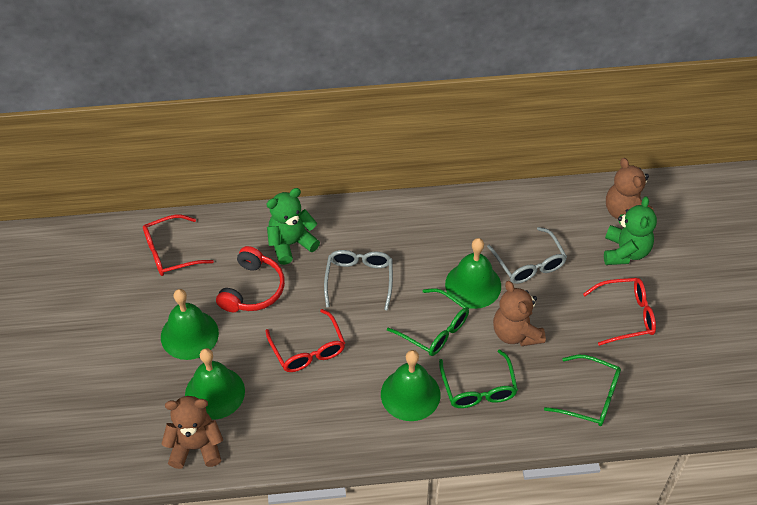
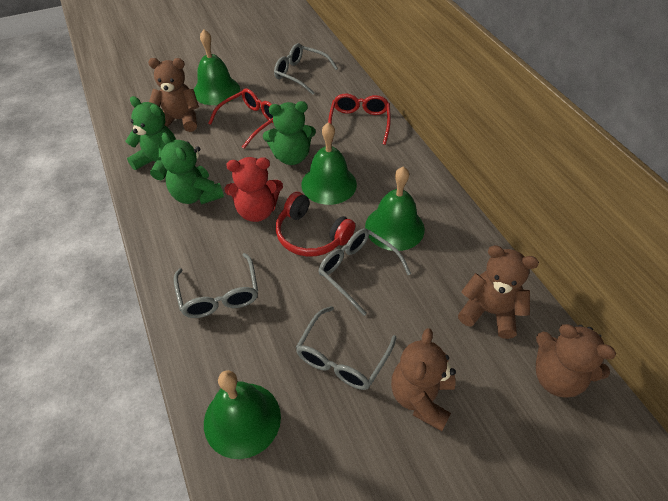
brown teddy bear: 3 -> 4
green glasses: 3 -> 0
green teddy bear: 2 -> 3
grey glasses: 2 -> 4
red glasses: 3 -> 2
red teddy bear: 0 -> 1

